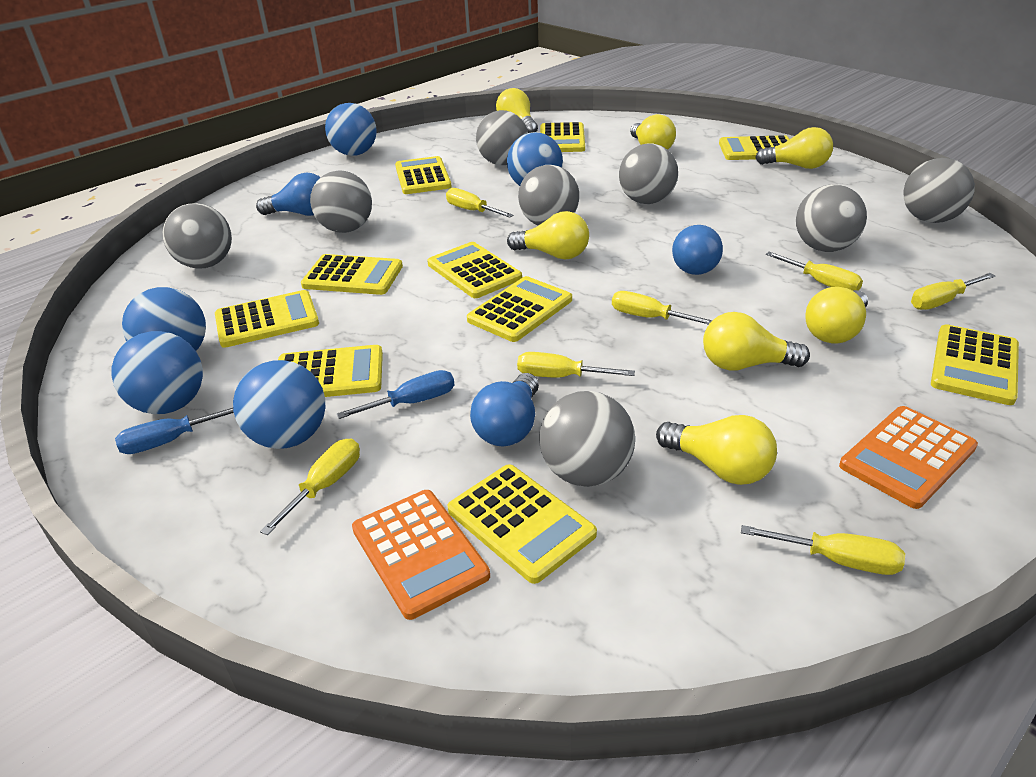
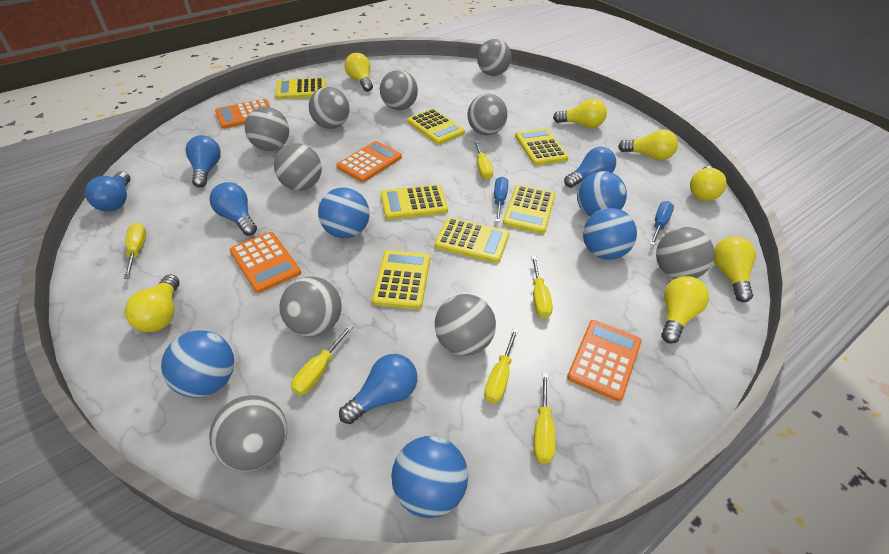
blue light bulb: 3 -> 5
grey ball: 8 -> 10
orange calculator: 2 -> 4
yellow calculator: 10 -> 7
yellow screwdriver: 7 -> 6

